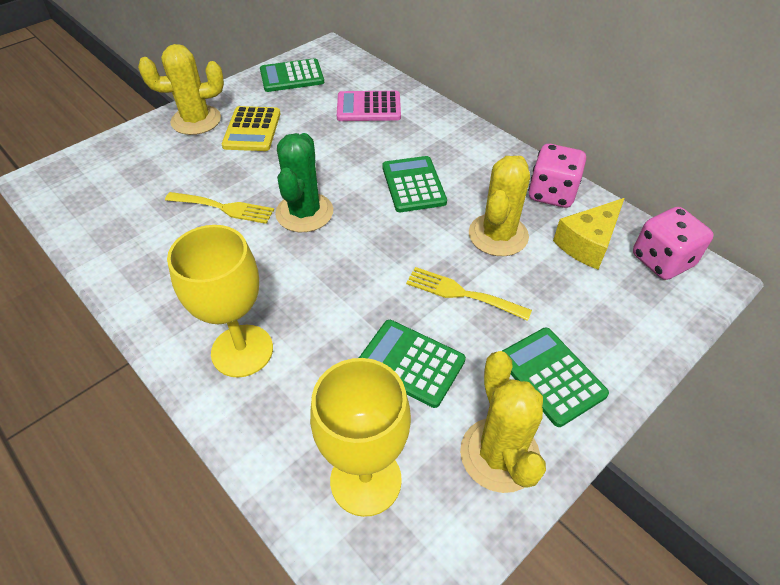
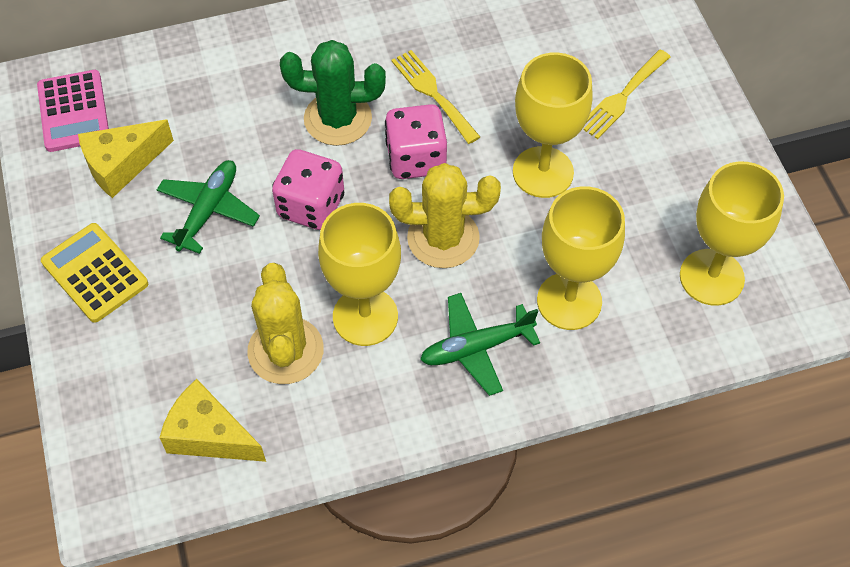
green calculator: 4 -> 0
green plane: 0 -> 2
yellow cactus: 3 -> 2
yellow cheese: 1 -> 2
yellow goblet: 2 -> 4

